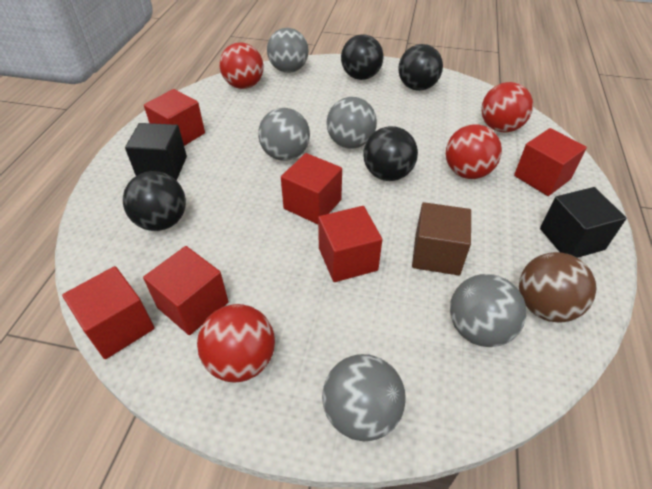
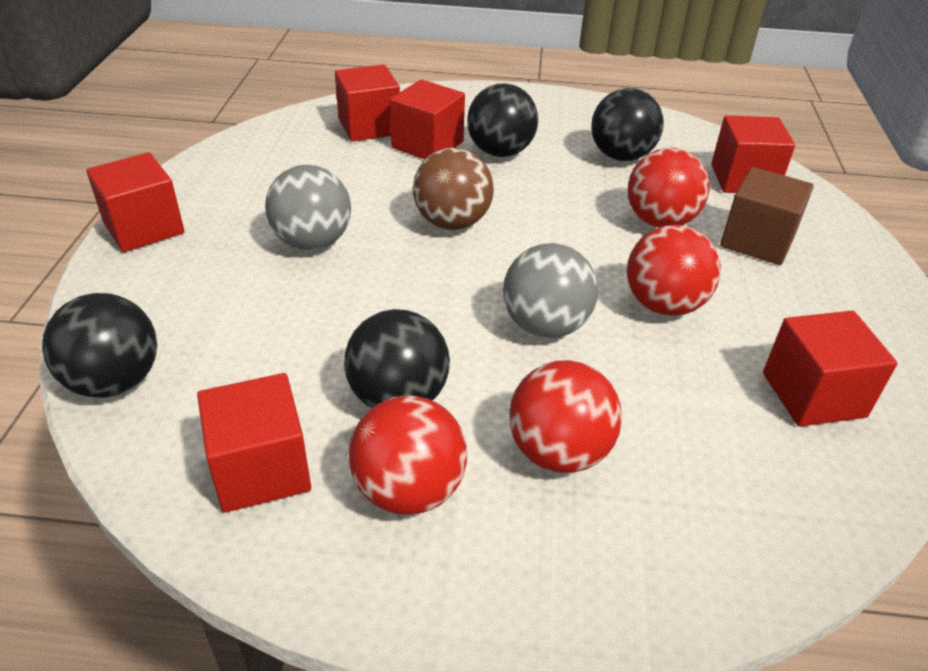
black cube: 2 -> 0
grey ball: 5 -> 2

